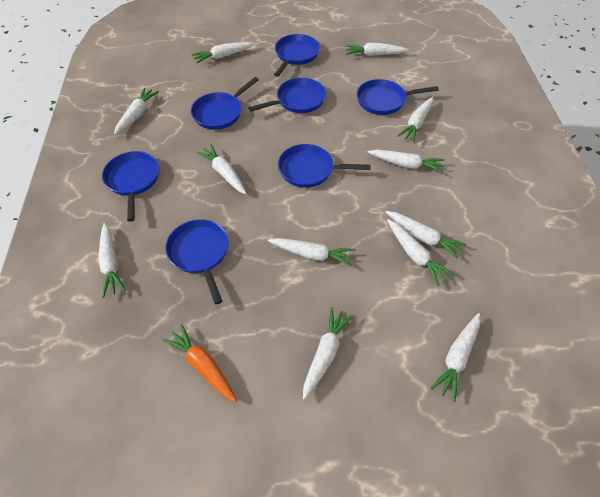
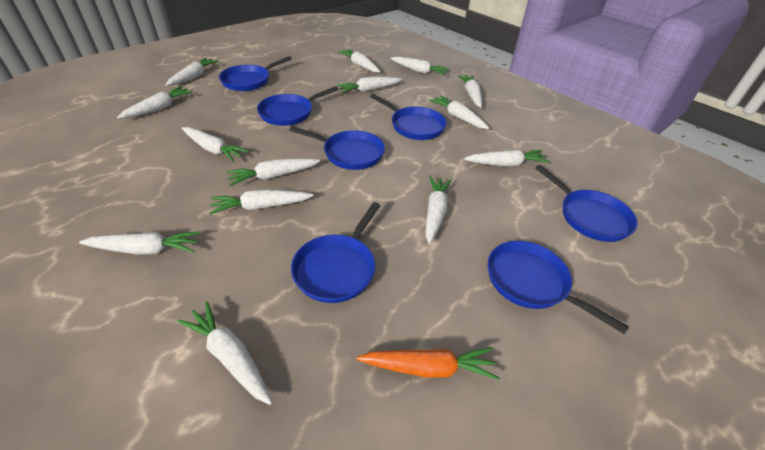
white carrot: 12 -> 14

